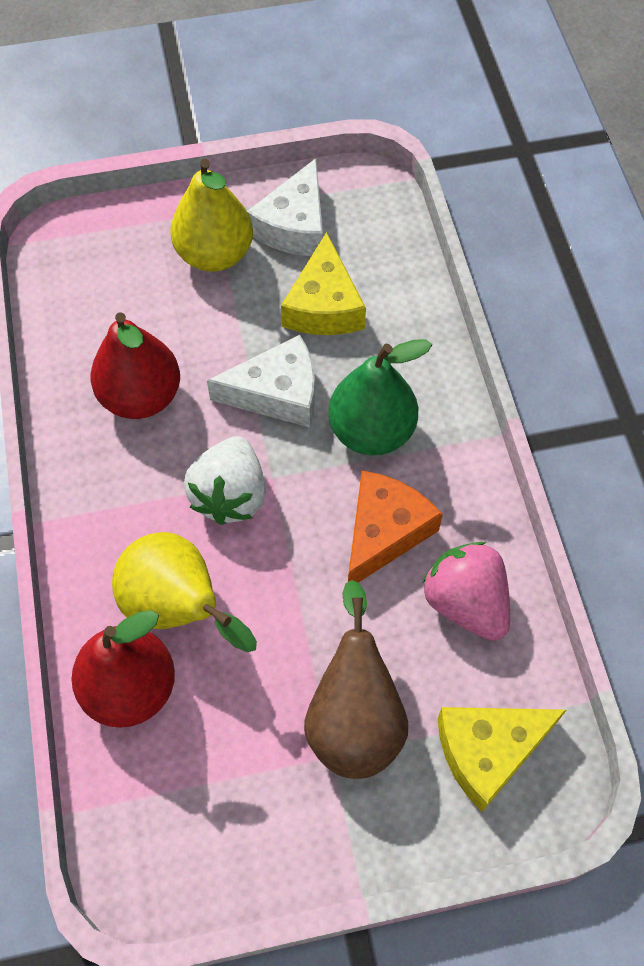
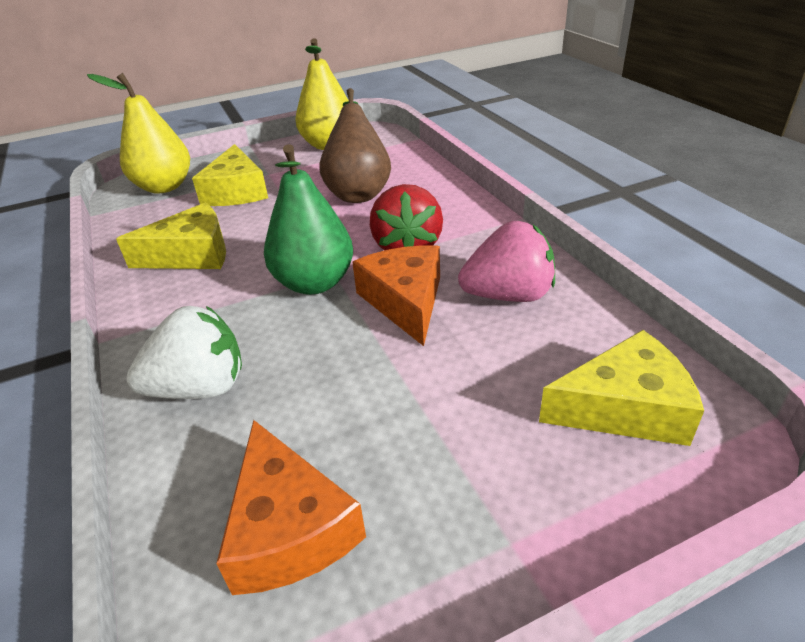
orange cheese: 1 -> 2
red pear: 2 -> 0
red strawberry: 0 -> 1
white cheese: 2 -> 0
yellow cheese: 2 -> 3

